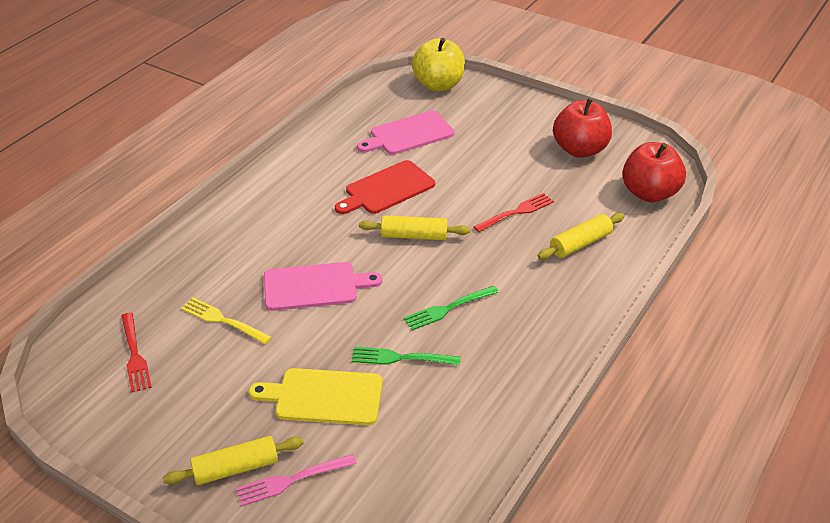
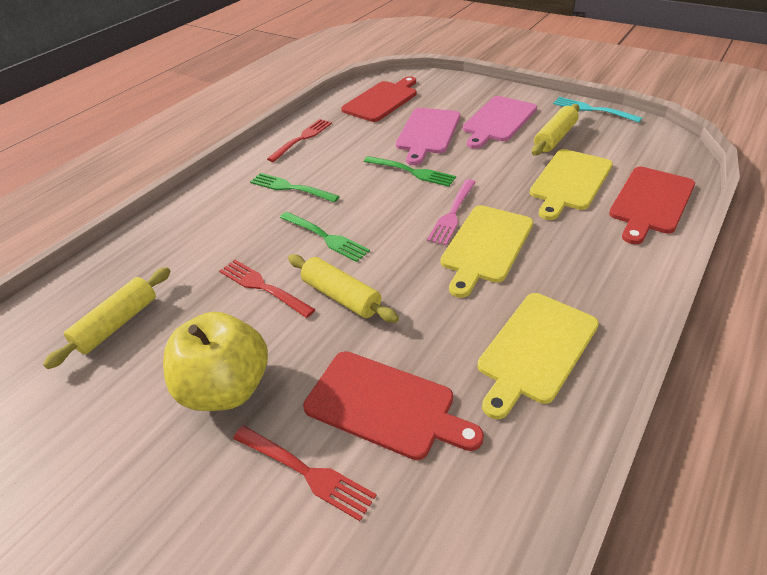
green fork: 2 -> 3
red apple: 2 -> 0
red cutting board: 1 -> 3
red fork: 2 -> 3
turquoise fork: 0 -> 1
yellow cutting board: 1 -> 3
yellow fork: 1 -> 0

